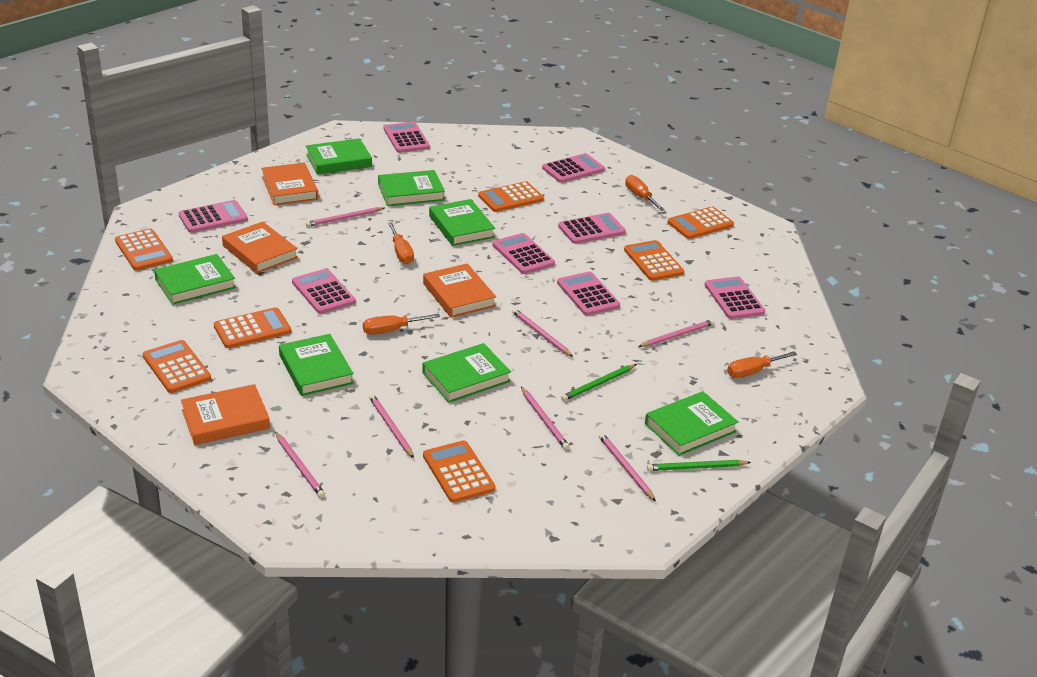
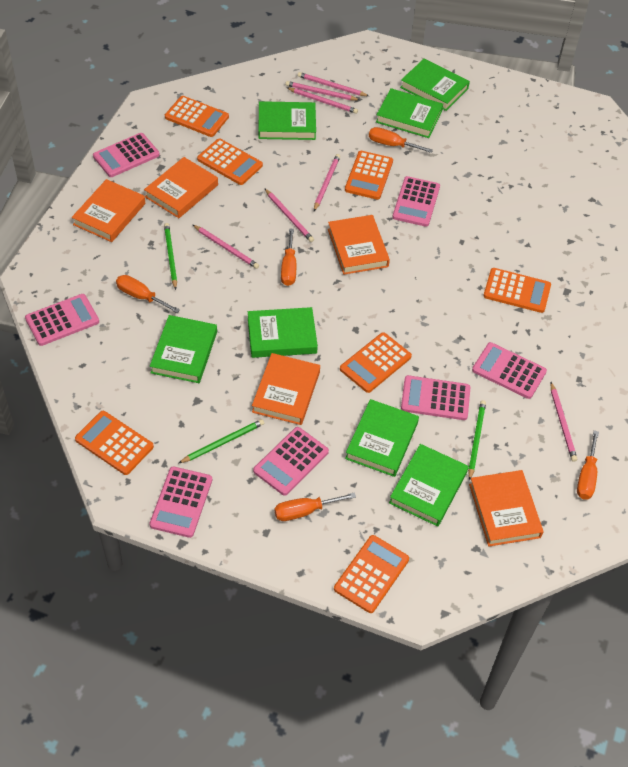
green pencil: 2 -> 3
orange book: 4 -> 5
orange screwdriver: 4 -> 5
pink calculator: 8 -> 7

